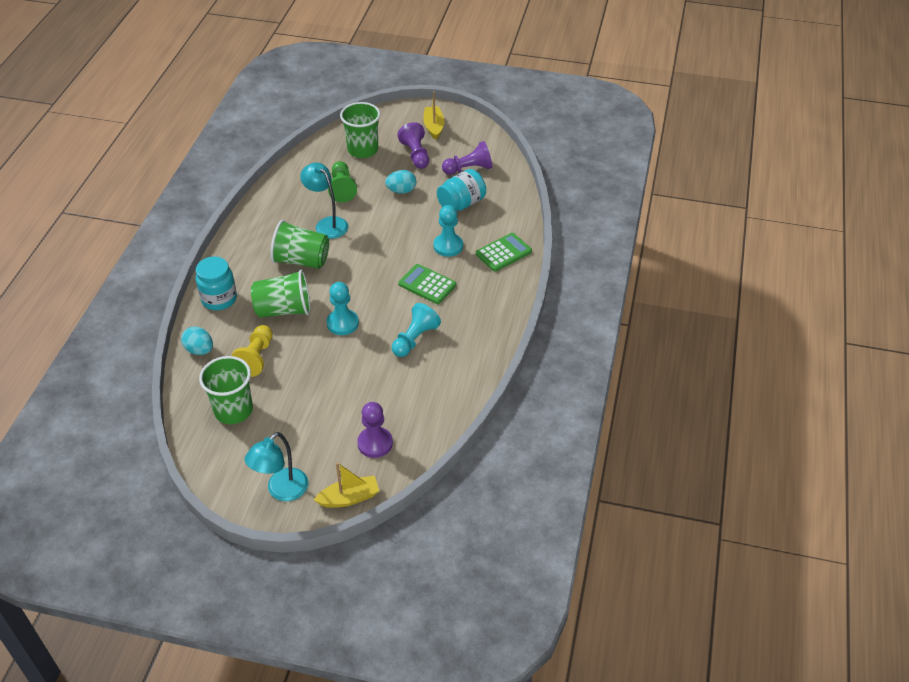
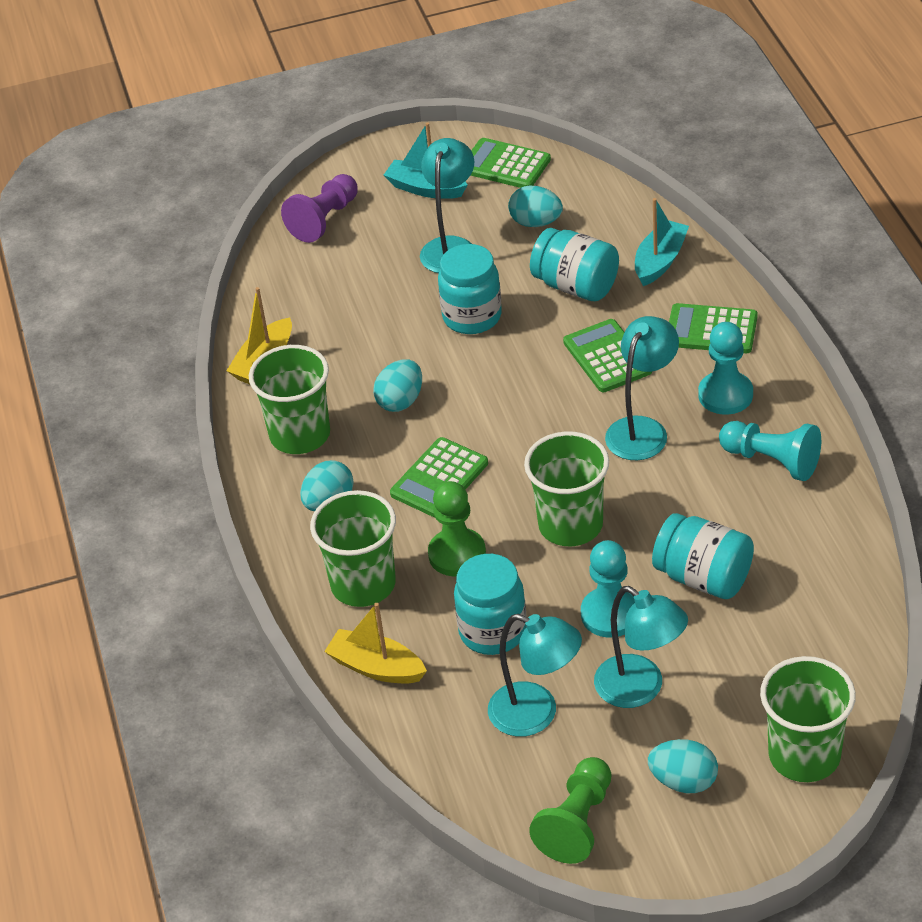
green calculator: 2 -> 4
green pawn: 1 -> 2
purple pawn: 3 -> 1
turquoise boat: 0 -> 2
turquoise egg: 2 -> 4
turquoise jar: 2 -> 4
turquoise lamp: 2 -> 4
yellow pawn: 1 -> 0

